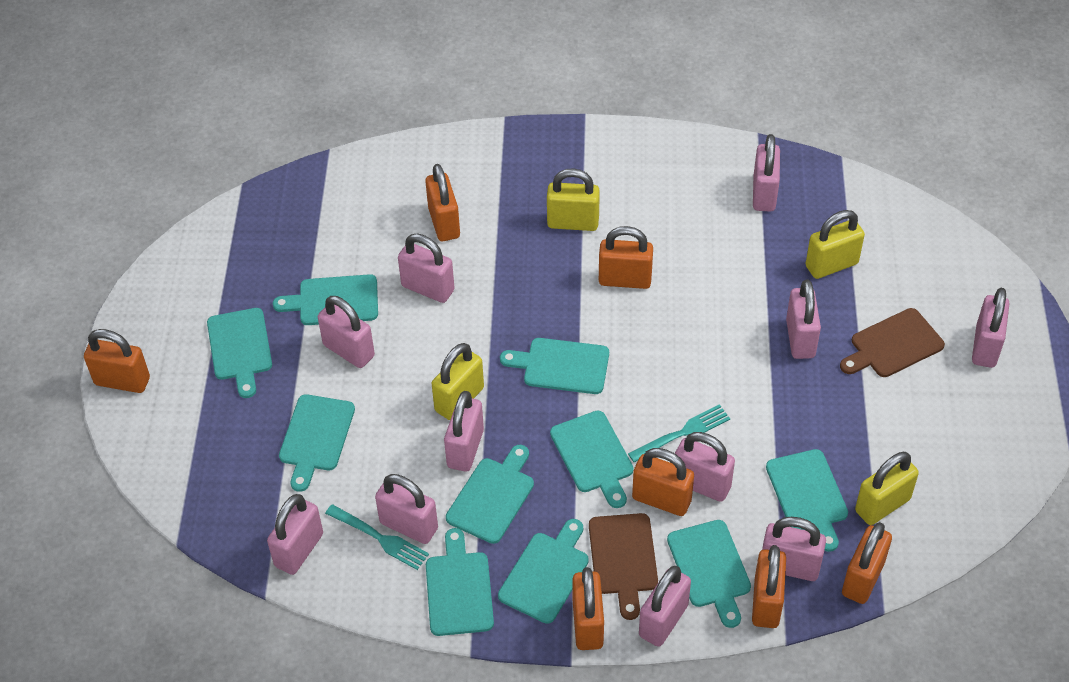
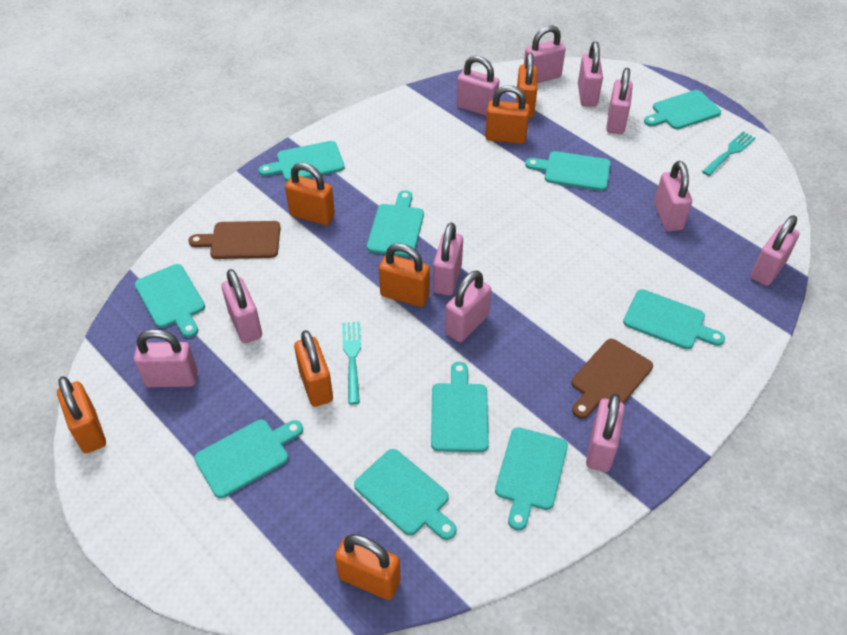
yellow padlock: 4 -> 0

